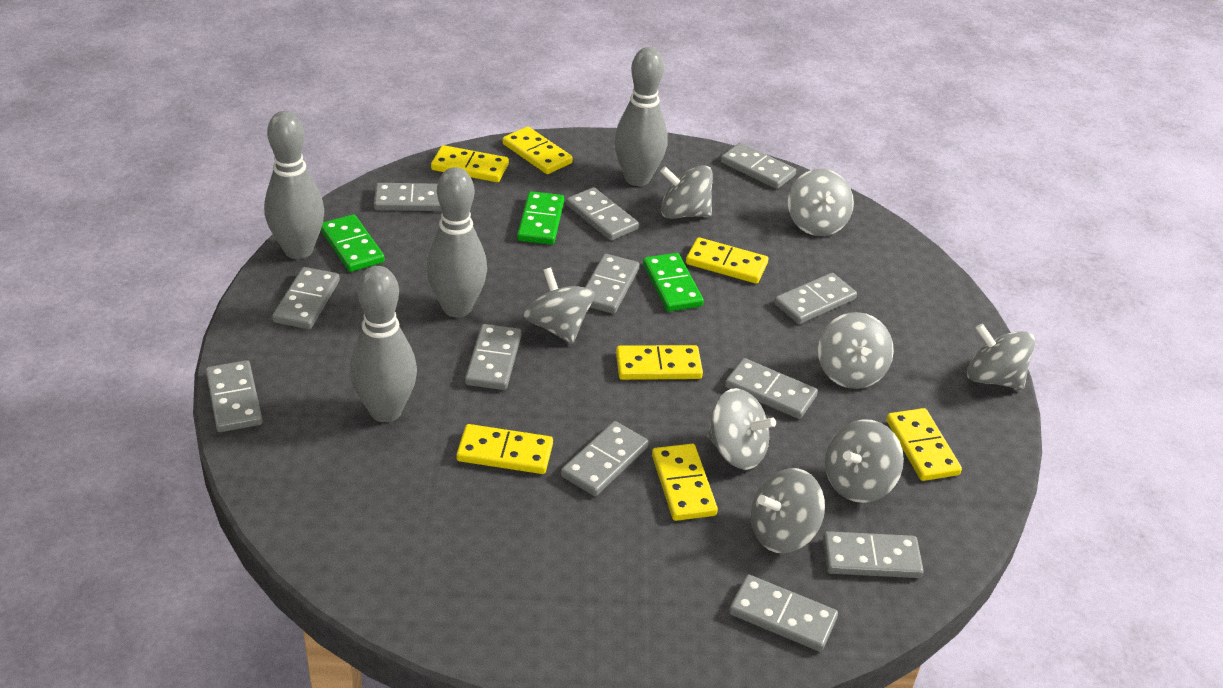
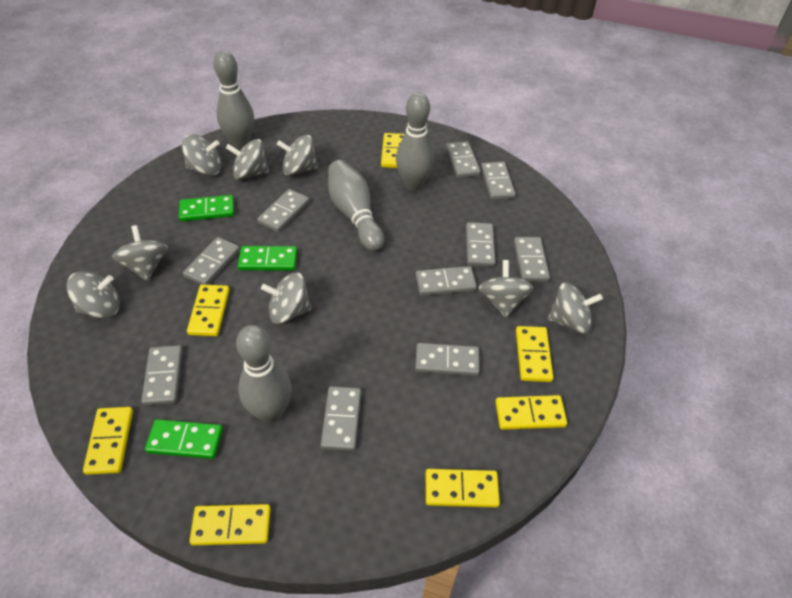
grey domino: 12 -> 10

